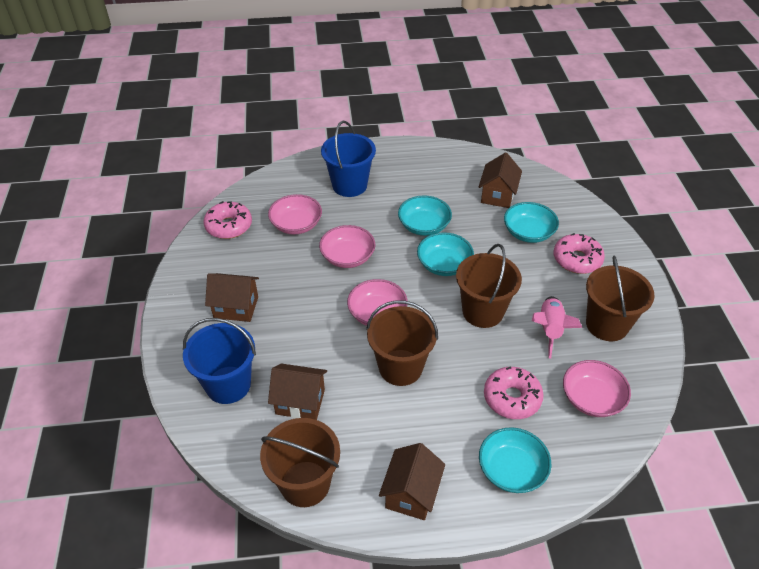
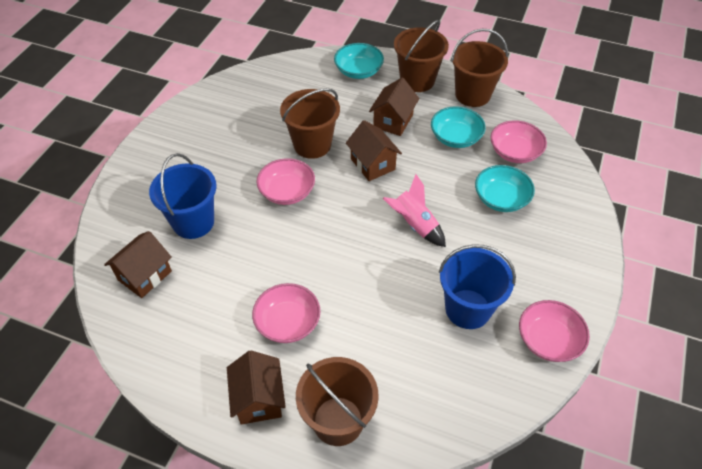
pink donut: 3 -> 0
turquoise bowl: 4 -> 3

